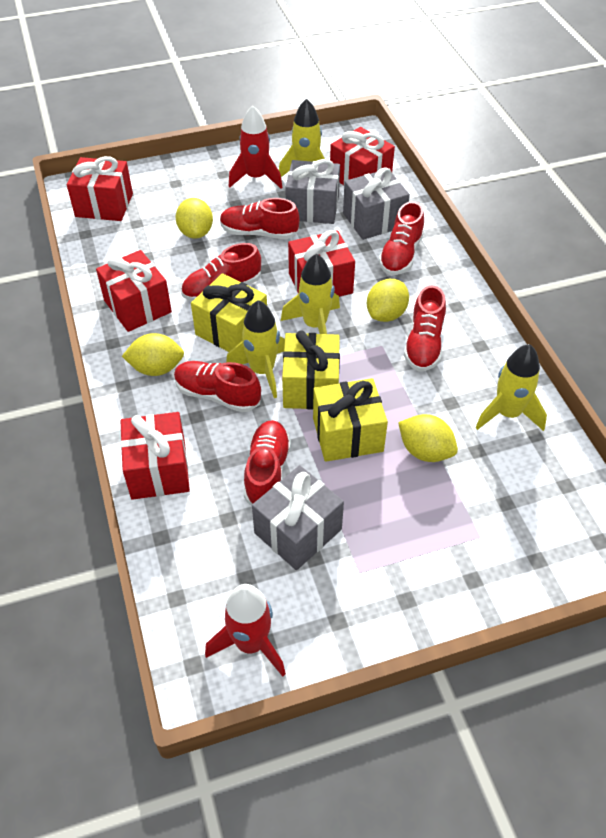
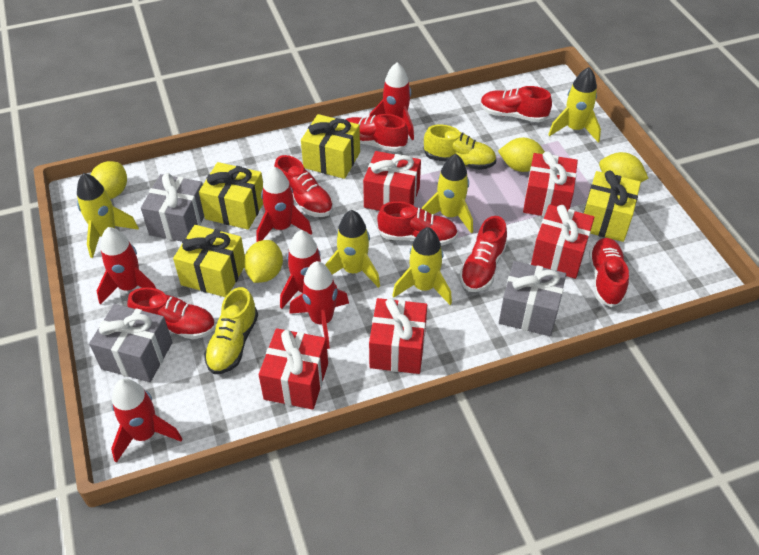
red rocket: 2 -> 6
red shoe: 6 -> 7
yellow gift: 3 -> 4
yellow rocket: 4 -> 5
yellow shoe: 0 -> 2

